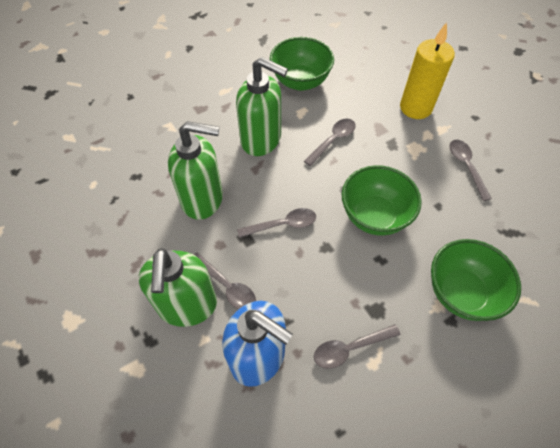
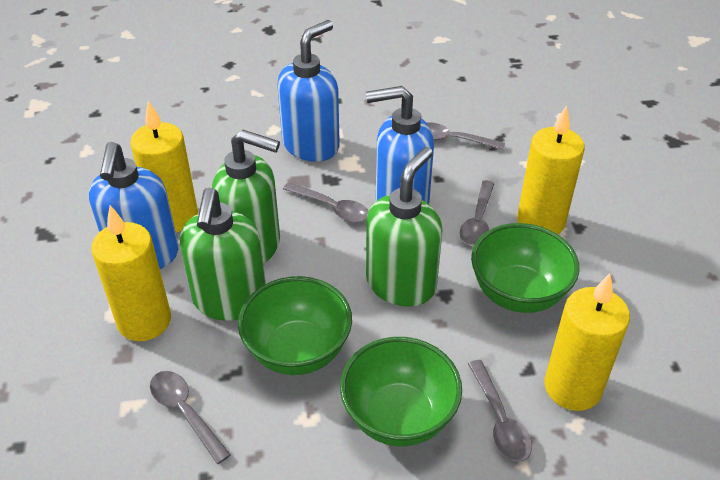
blue soap dispenser: 1 -> 3
yellow candle: 1 -> 4

